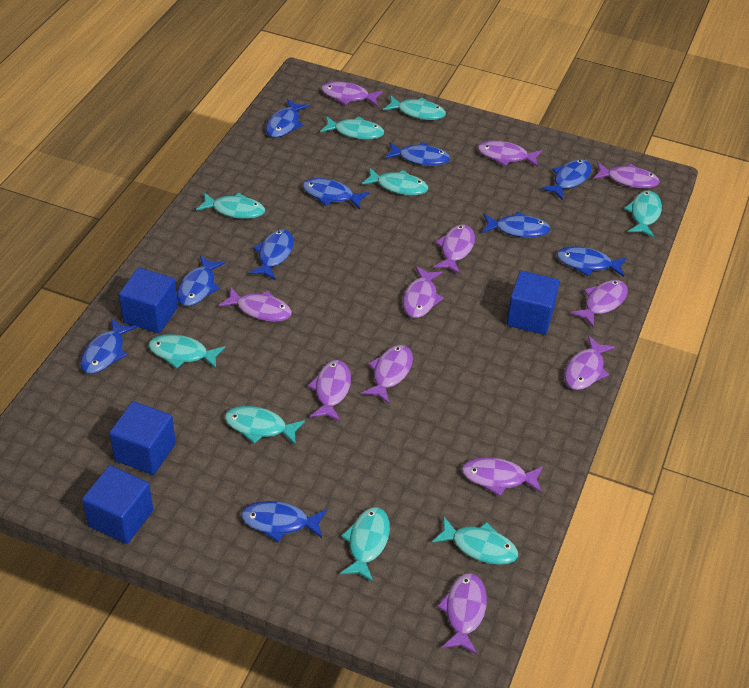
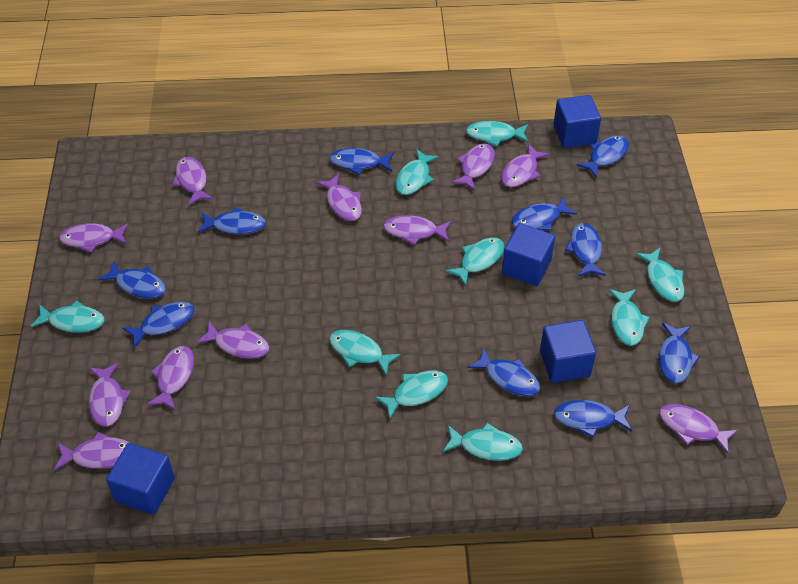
purple fish: 12 -> 11

